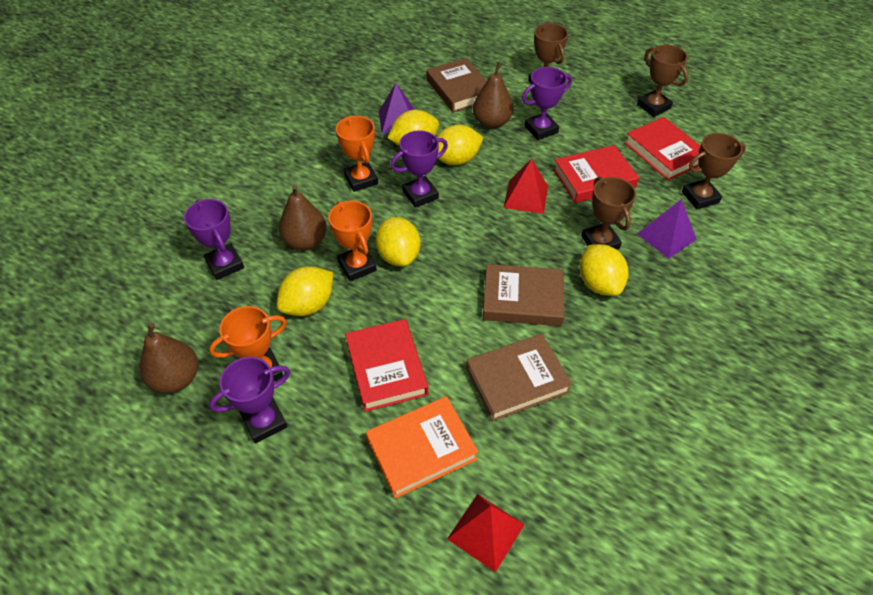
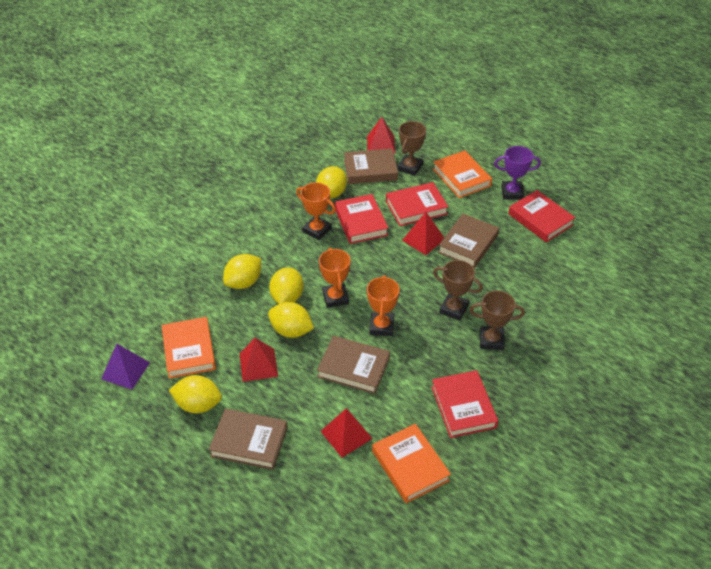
brown book: 3 -> 4
brown pear: 3 -> 0
brown trophy: 4 -> 3
orange book: 1 -> 3
purple pyramid: 2 -> 1
purple trophy: 4 -> 1
red book: 3 -> 4
red pyramid: 2 -> 4

